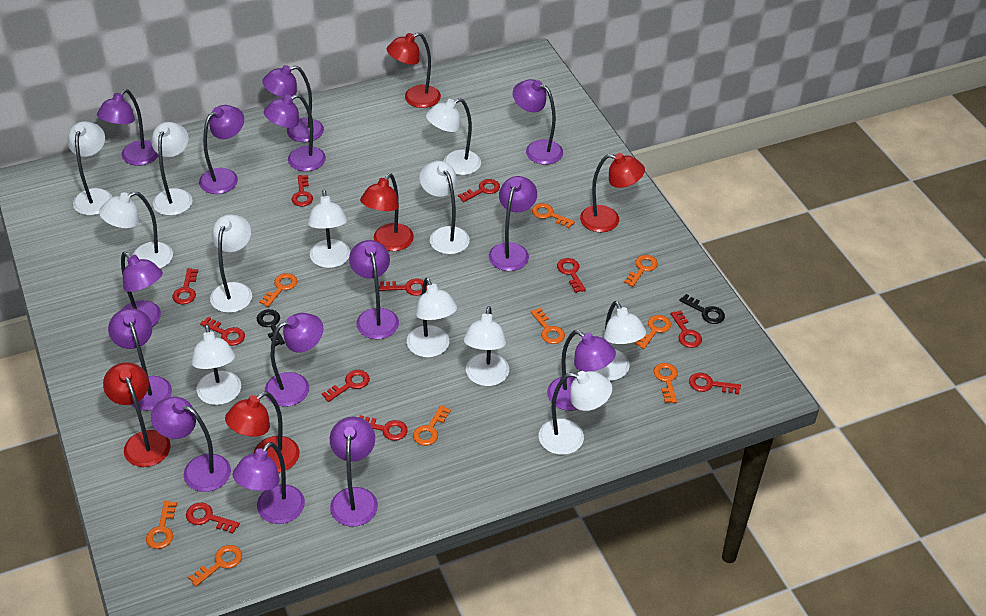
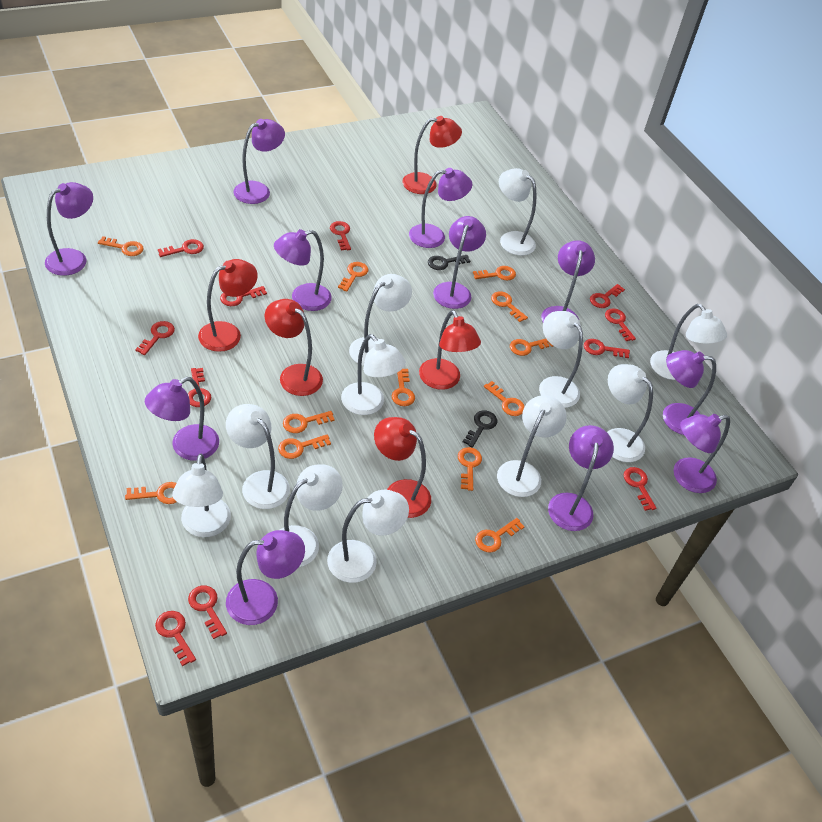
orange key: 9 -> 12
purple lamp: 14 -> 11
white lamp: 12 -> 11

